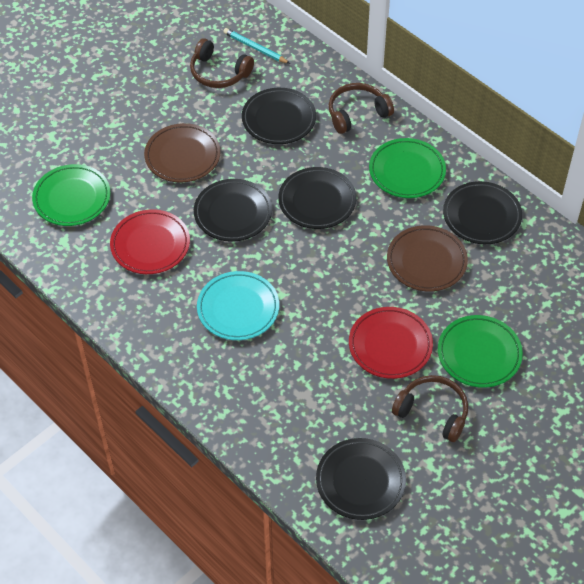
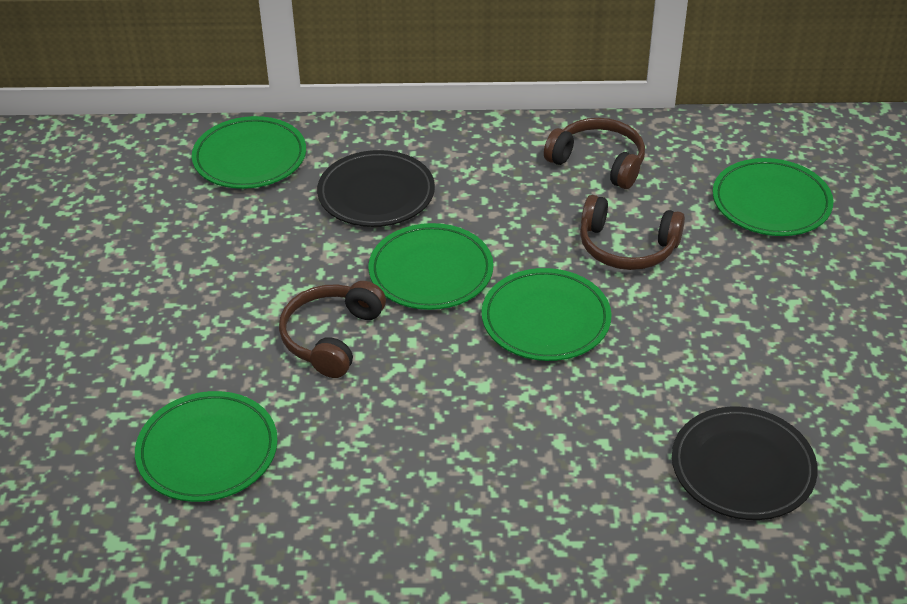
black plate: 5 -> 2
brown plate: 2 -> 0
green plate: 3 -> 5
red plate: 2 -> 0
turquoise pencil: 1 -> 0
turquoise plate: 1 -> 0

